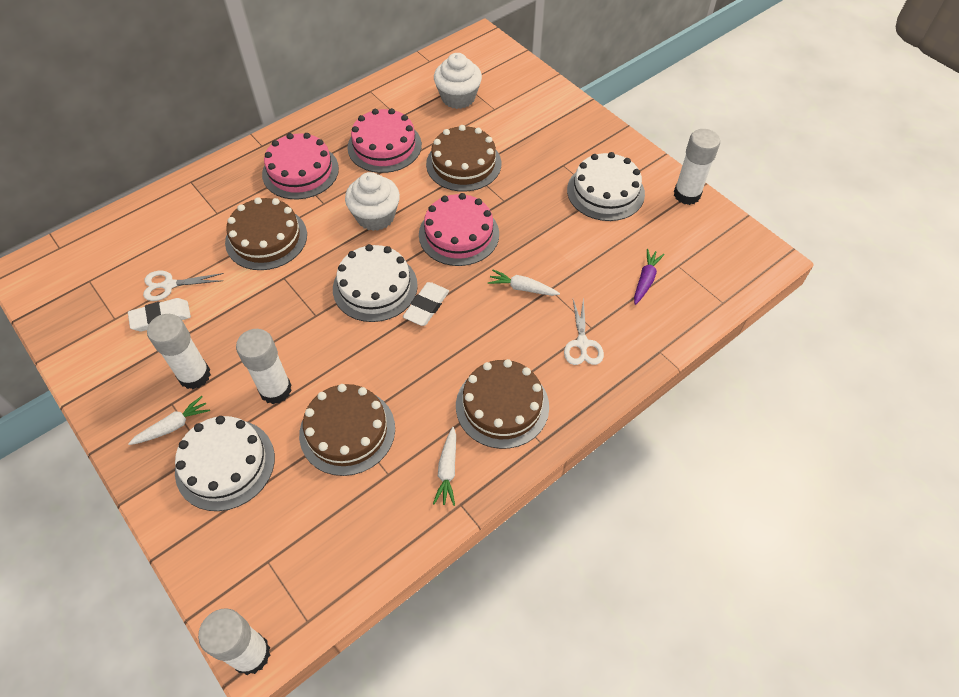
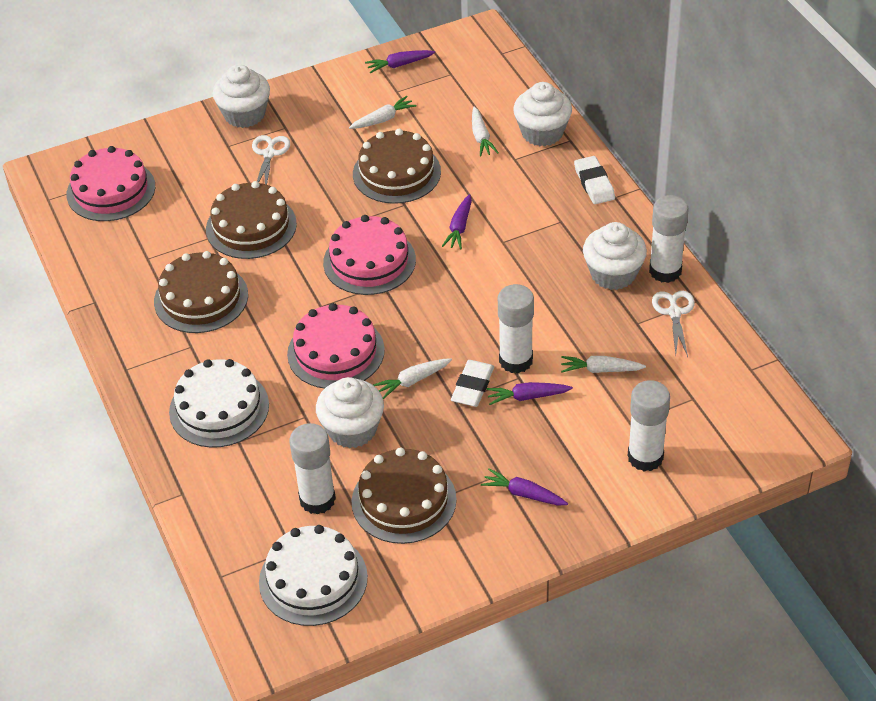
purple carrot: 1 -> 4
white cake: 3 -> 2
white carrot: 3 -> 4
white cupcake: 2 -> 4

